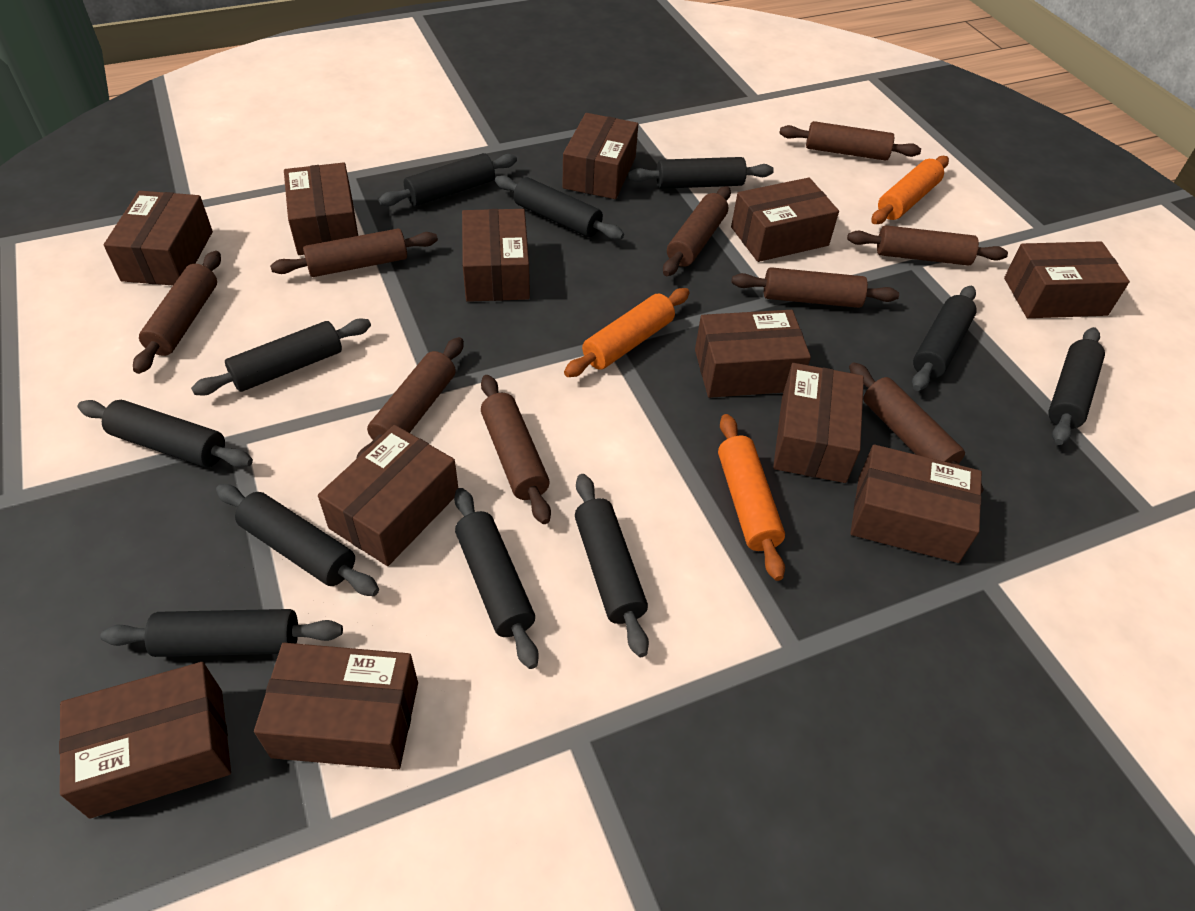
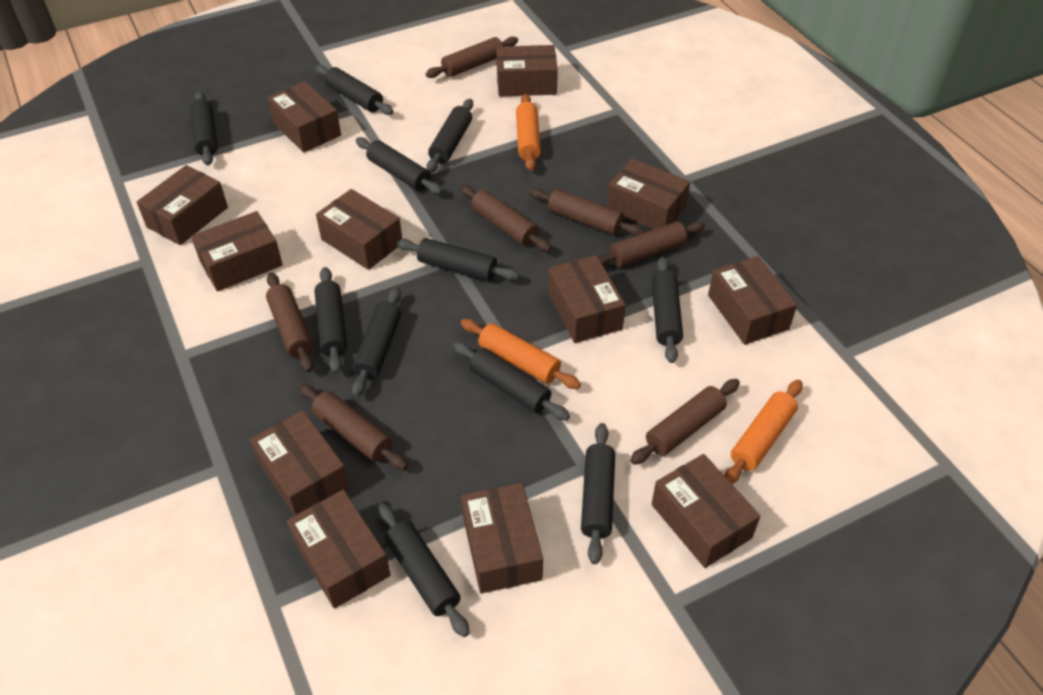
brown rolling pin: 9 -> 7

